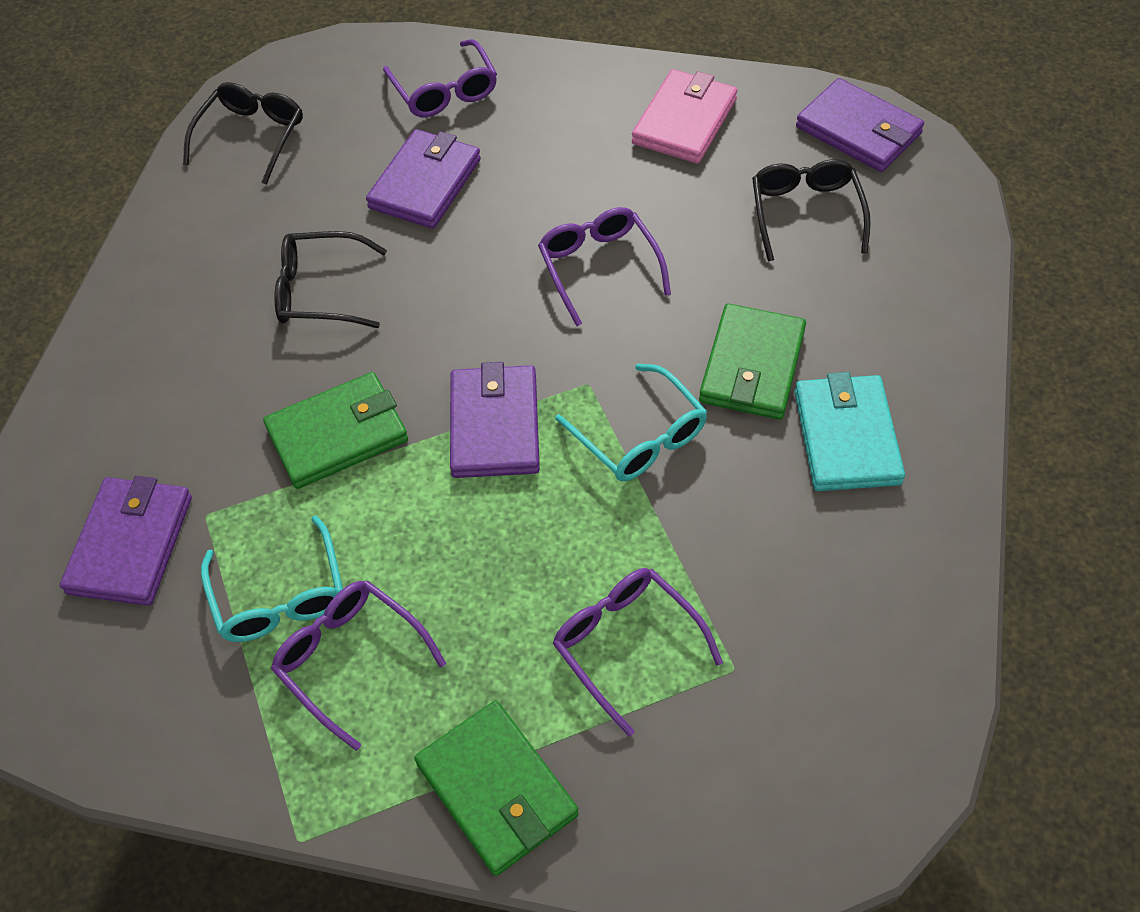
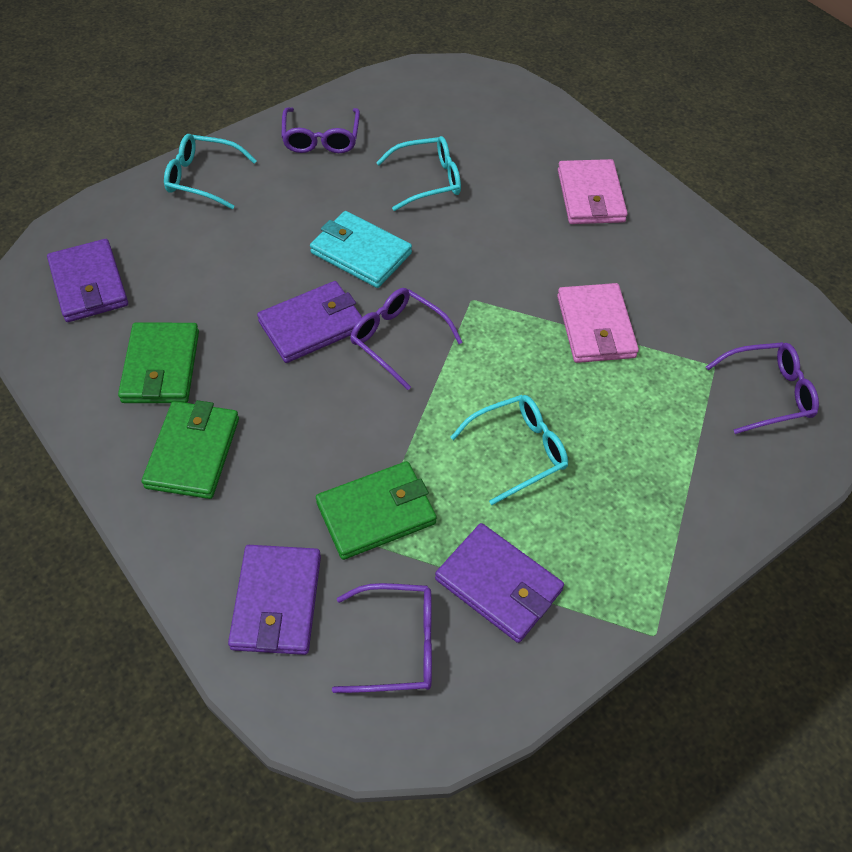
black glasses: 3 -> 0
pink wallet: 1 -> 2
turquoise glasses: 2 -> 3

